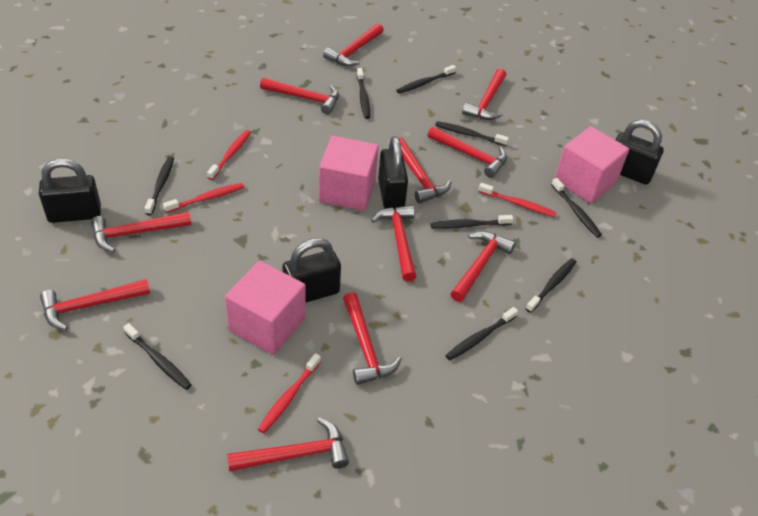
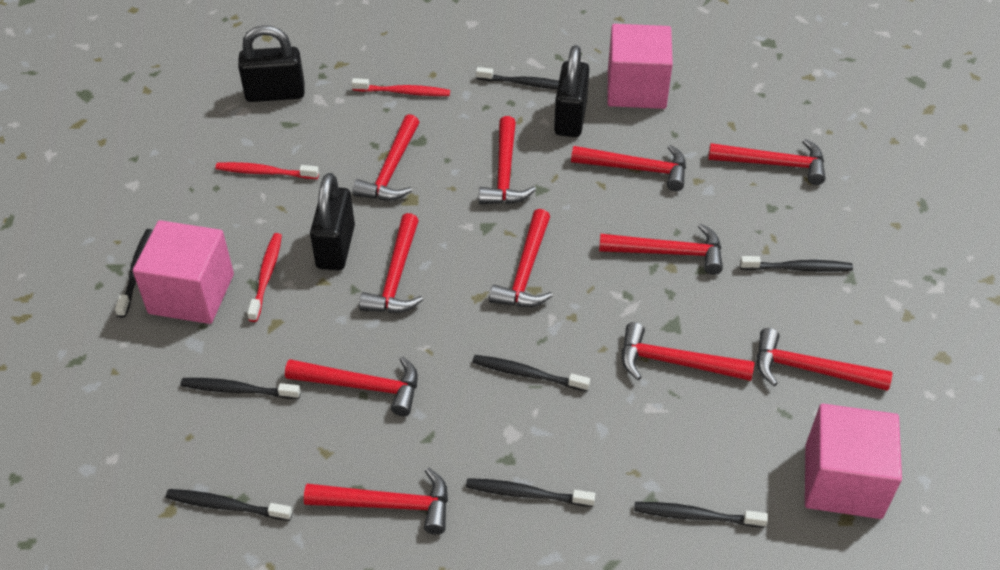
black padlock: 4 -> 3
black toothbrush: 9 -> 8
red toothbrush: 4 -> 3

